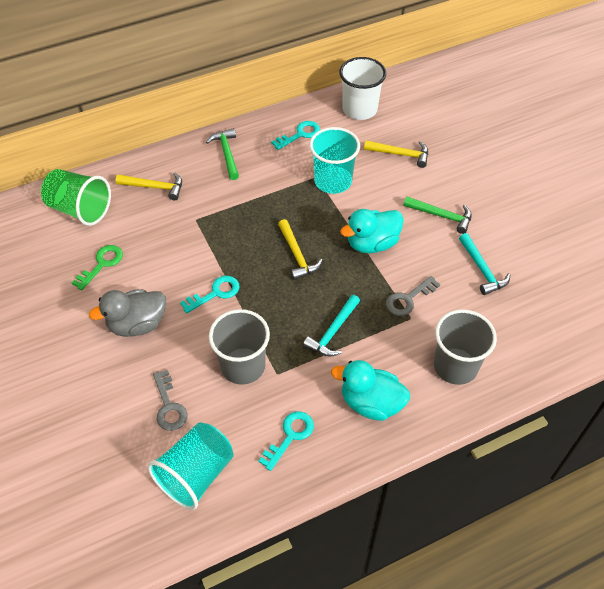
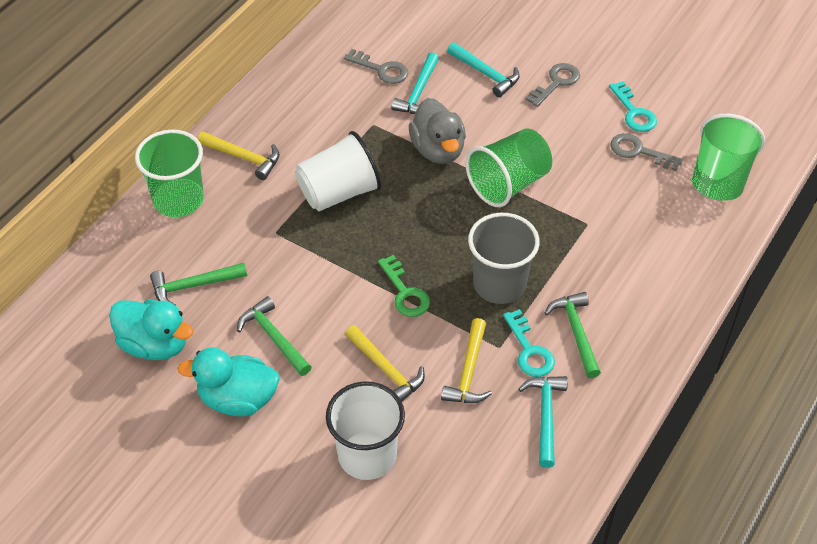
green cup: 1 -> 3
green hammer: 2 -> 3
grey cup: 2 -> 1
grey key: 2 -> 3
turquoise cup: 2 -> 0
turquoise hammer: 2 -> 3
turquoise key: 3 -> 2
white cup: 1 -> 2

